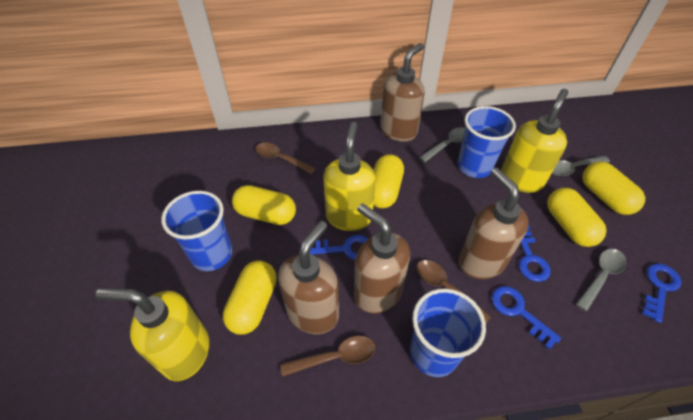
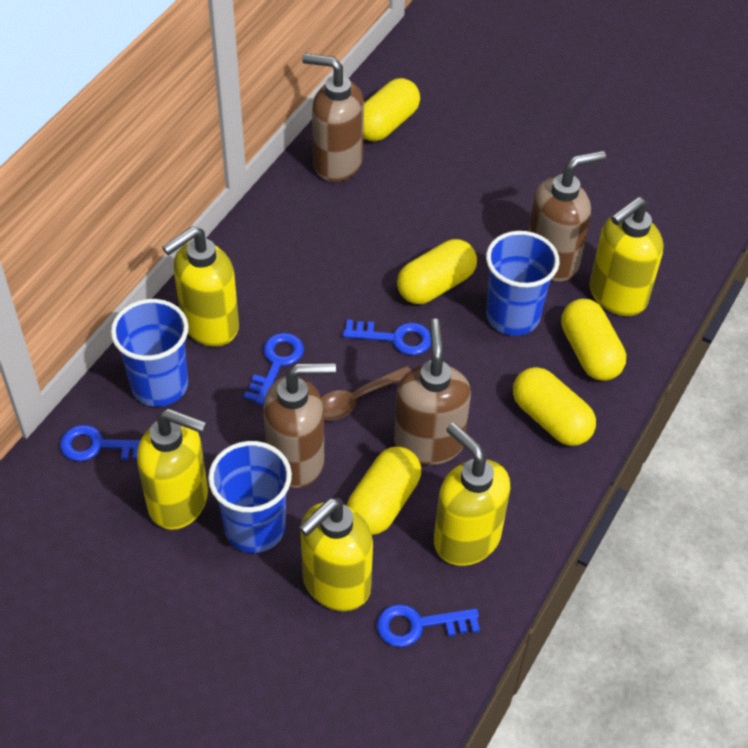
brown spoon: 3 -> 1
grey spoon: 3 -> 0
yellow soap dispenser: 3 -> 5

